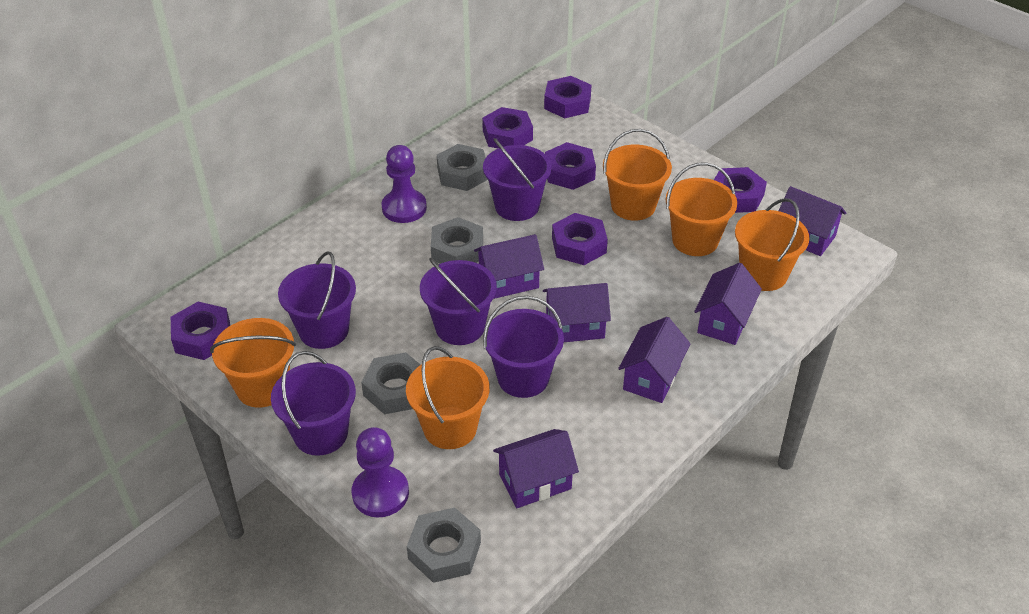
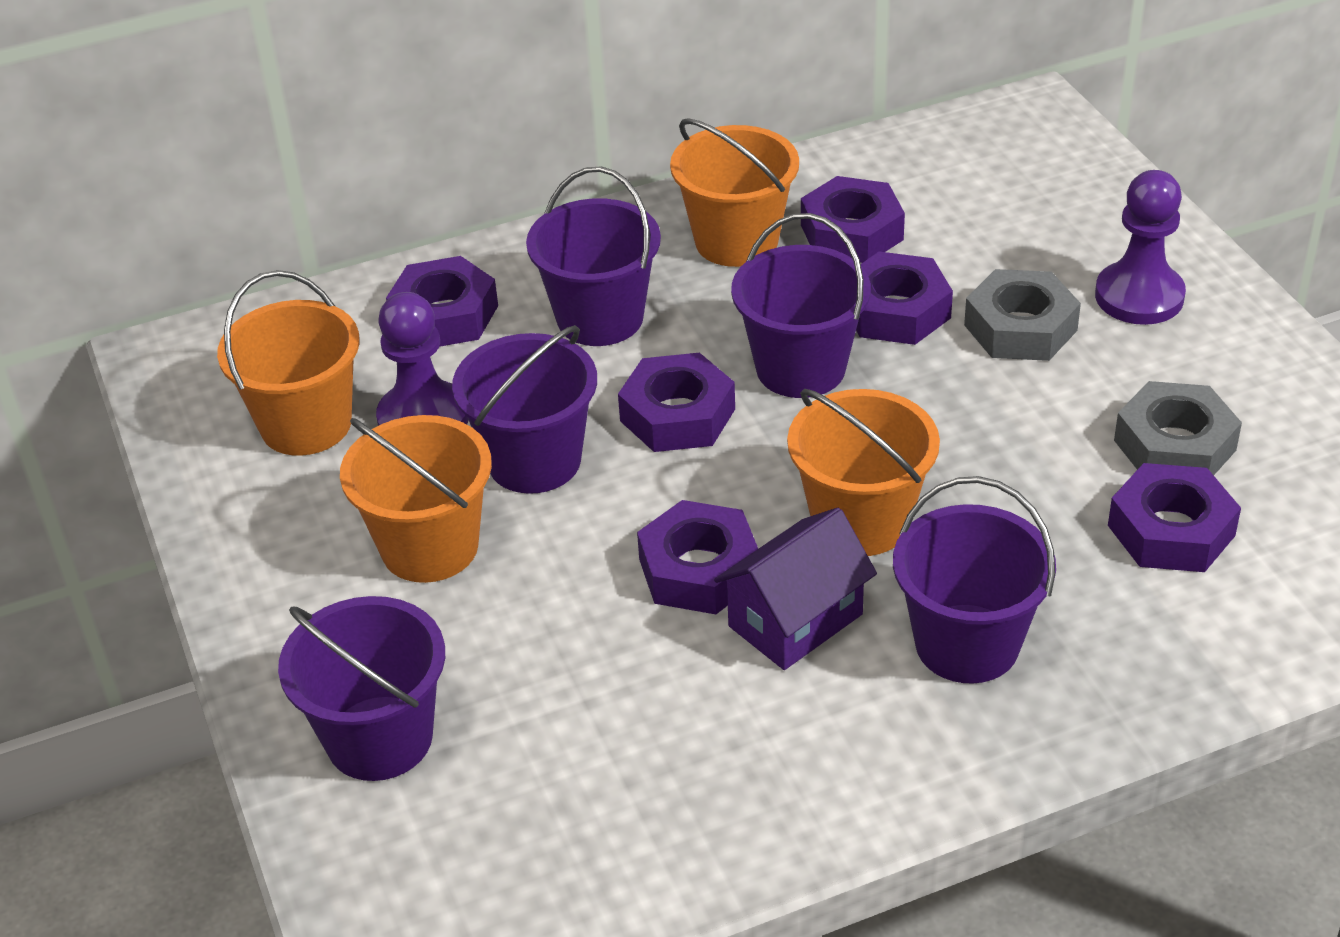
grey nut: 4 -> 2
orange bucket: 5 -> 4
purple house: 6 -> 1

